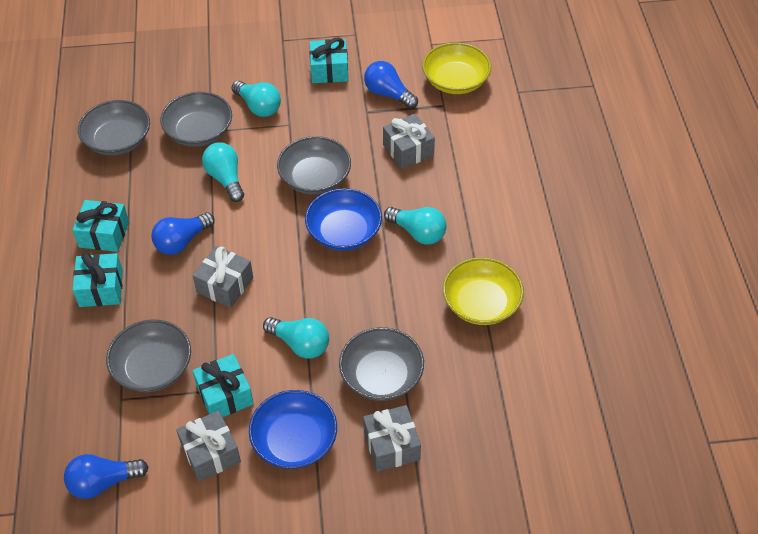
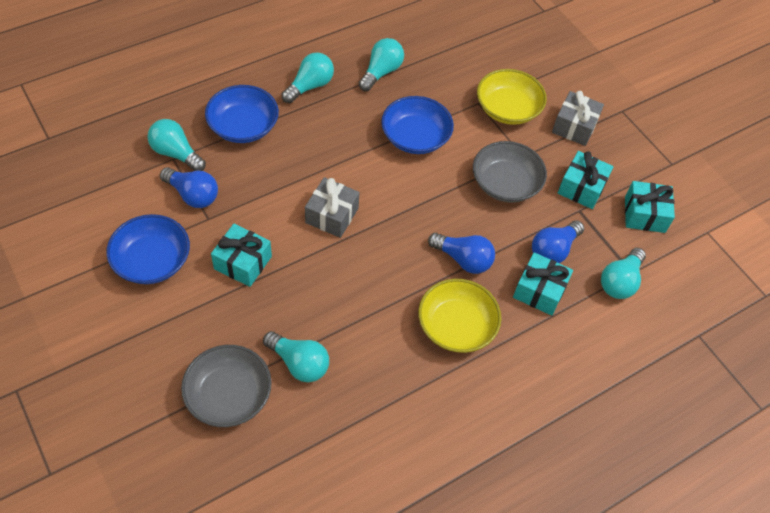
blue bowl: 2 -> 3
grey bowl: 5 -> 2
grey gift: 4 -> 2
turquoise light bulb: 4 -> 5

